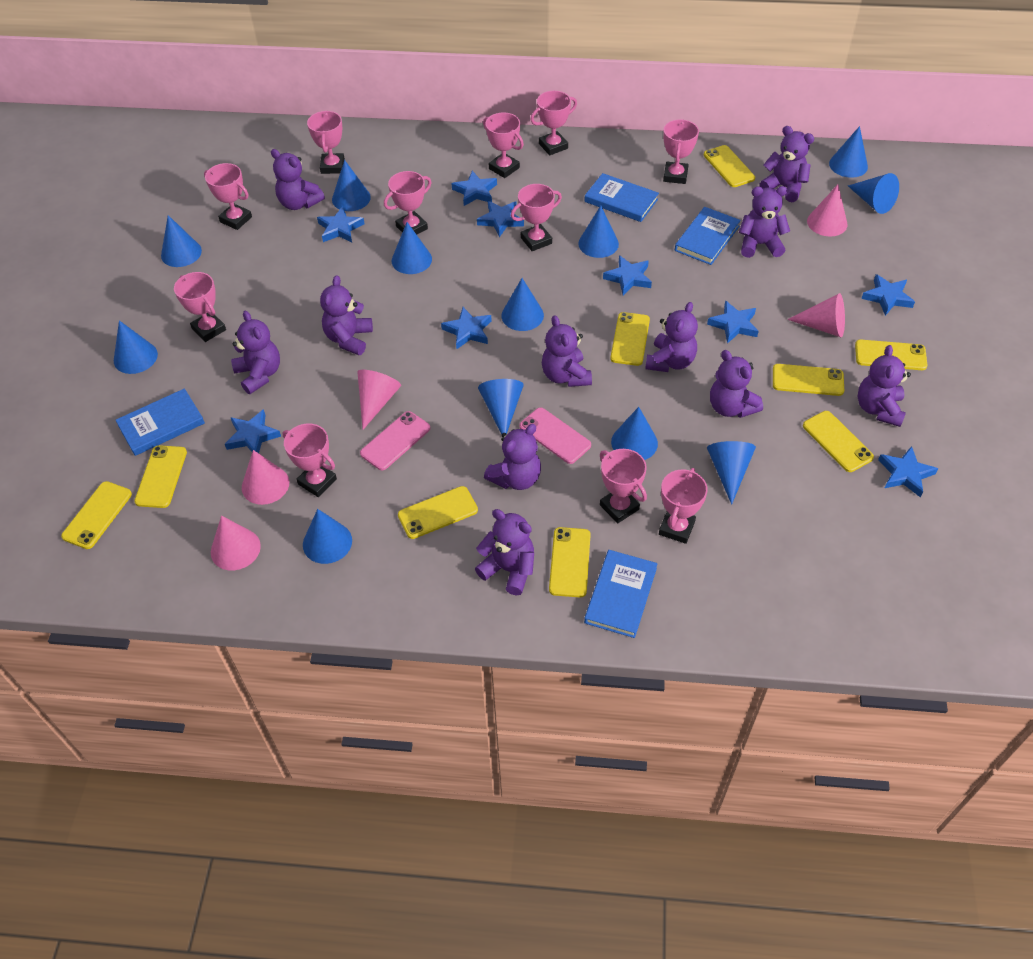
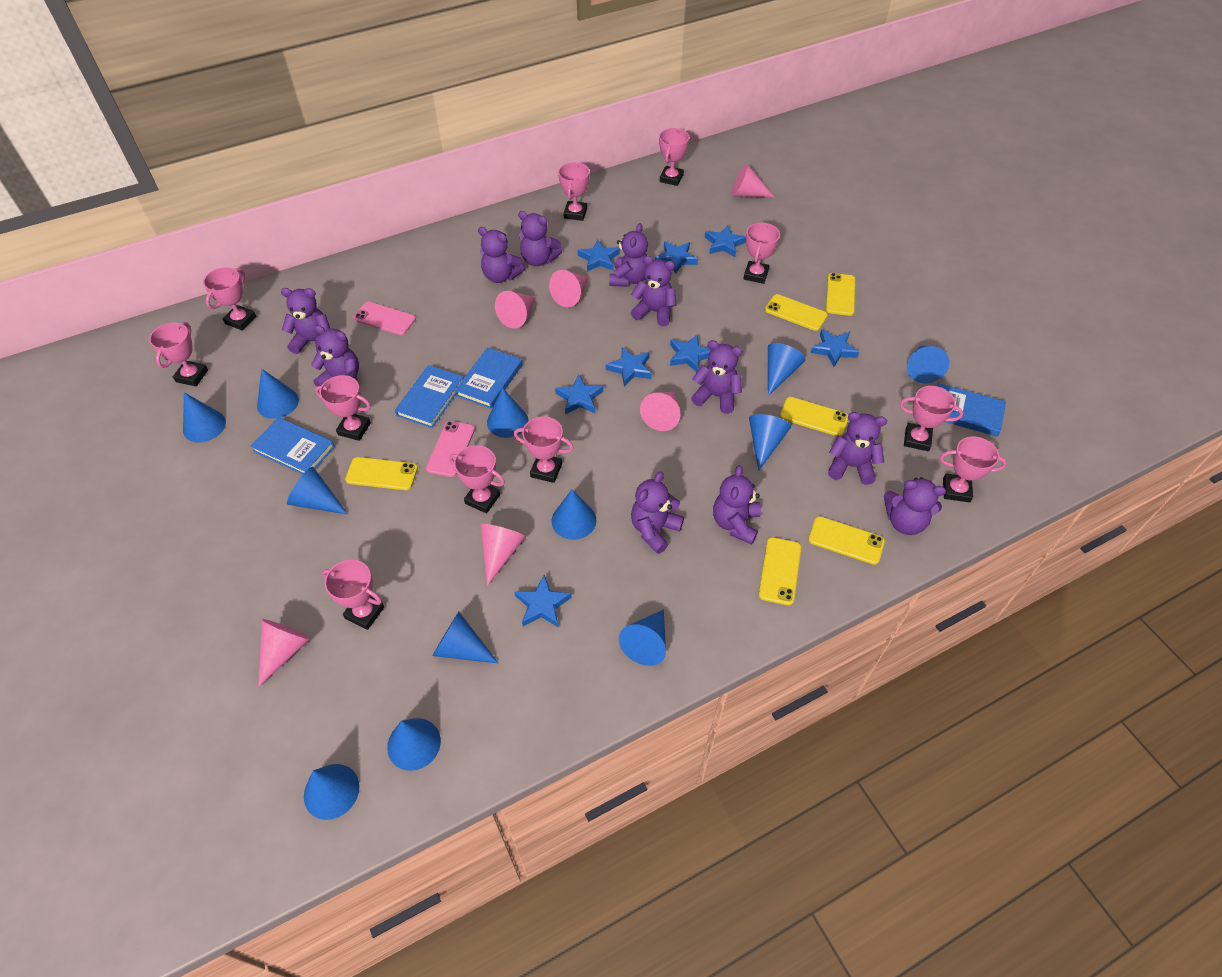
blue star: 9 -> 8
pink cone: 5 -> 6
yellow phone: 9 -> 6

